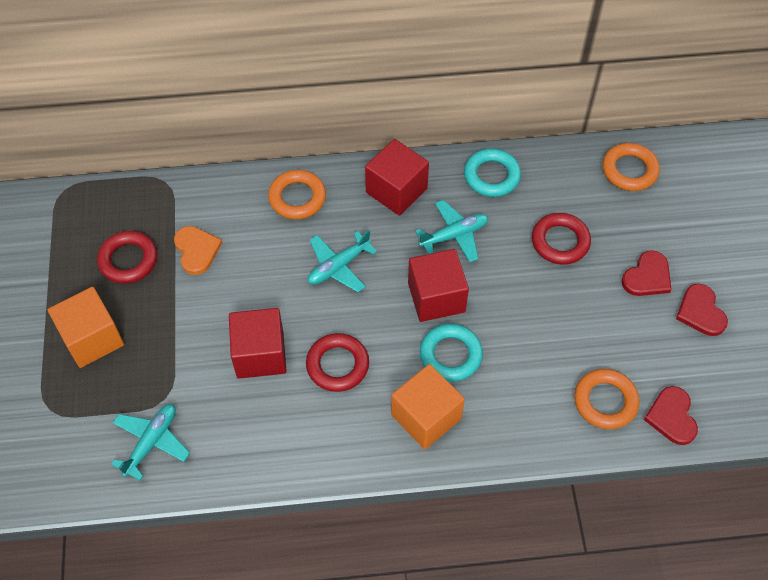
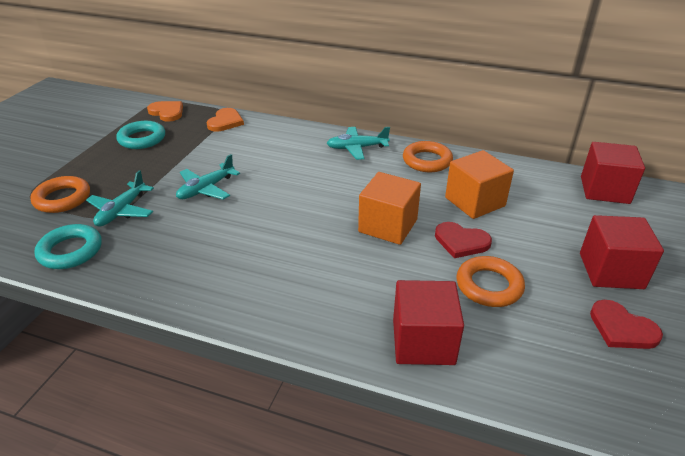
orange heart: 1 -> 2
red heart: 3 -> 2
red ring: 3 -> 0

